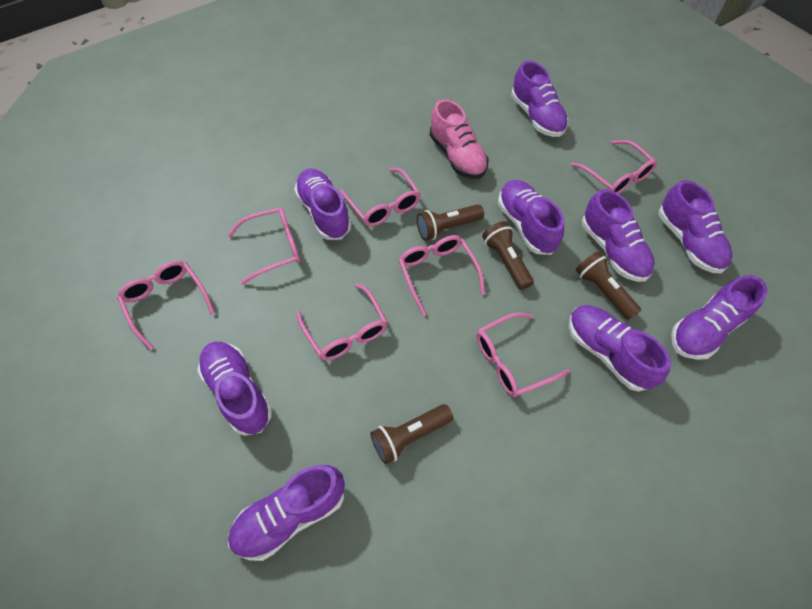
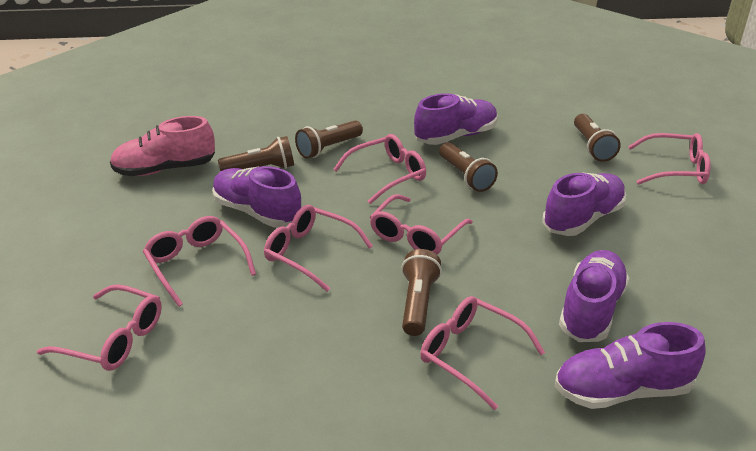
brown flashlight: 4 -> 5
purple shoe: 9 -> 5

